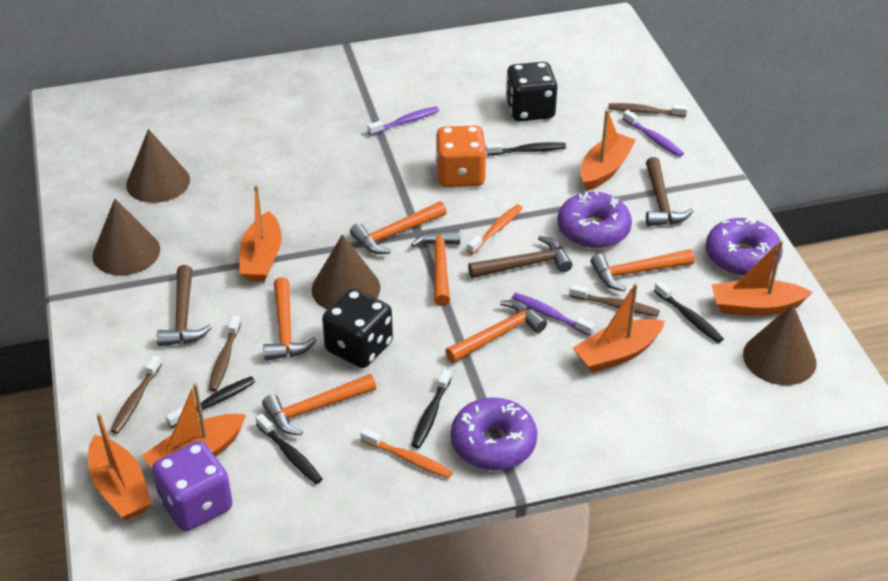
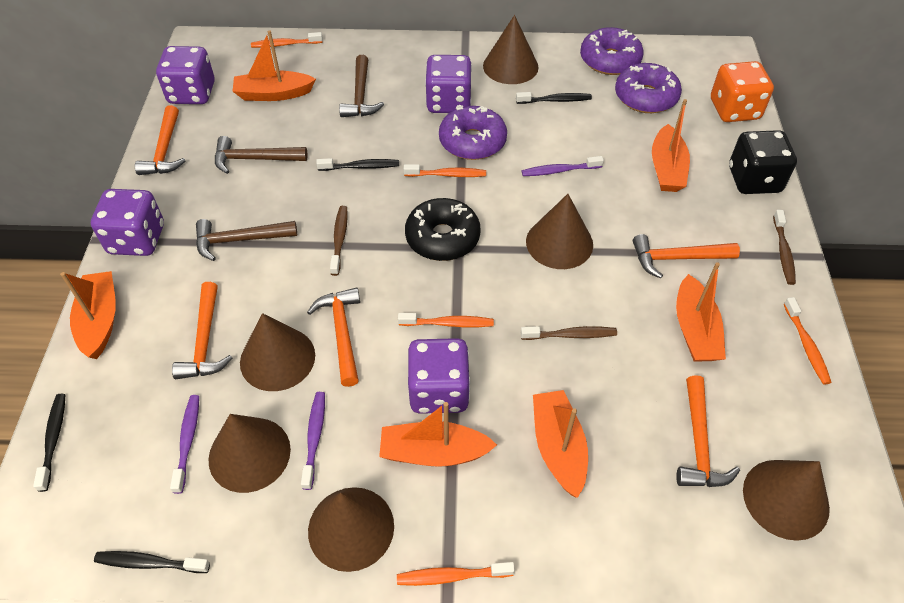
black dice: 2 -> 1
black donut: 0 -> 1
black toothbrush: 5 -> 4
brown cone: 4 -> 6
brown toothbrush: 4 -> 3
orange hammer: 6 -> 5
orange toothbrush: 2 -> 5
purple dice: 1 -> 4

